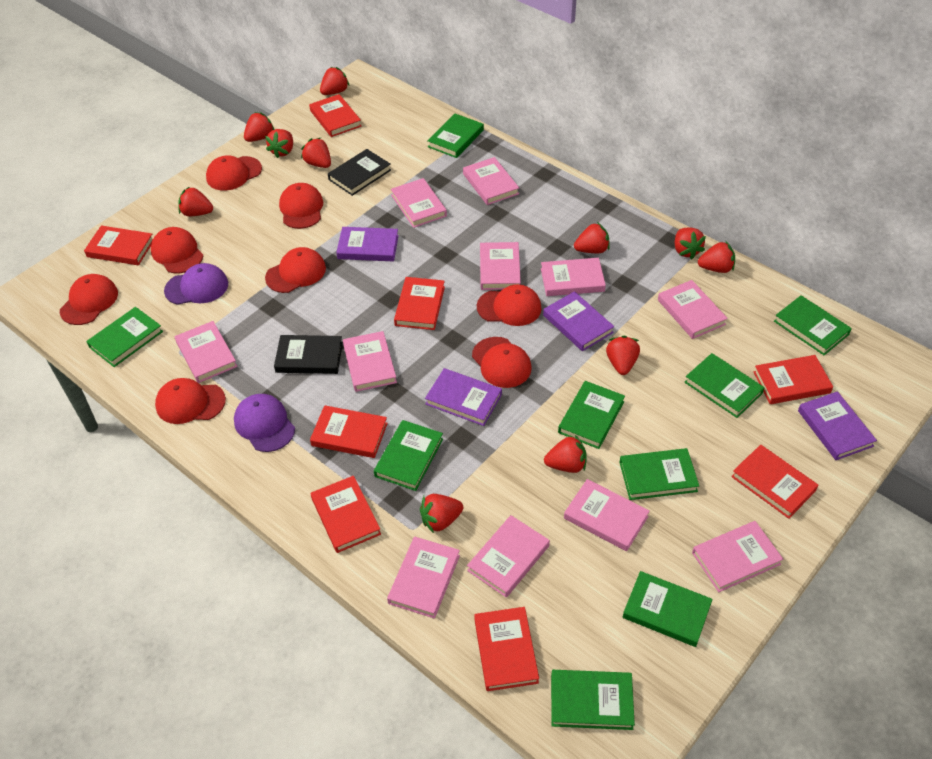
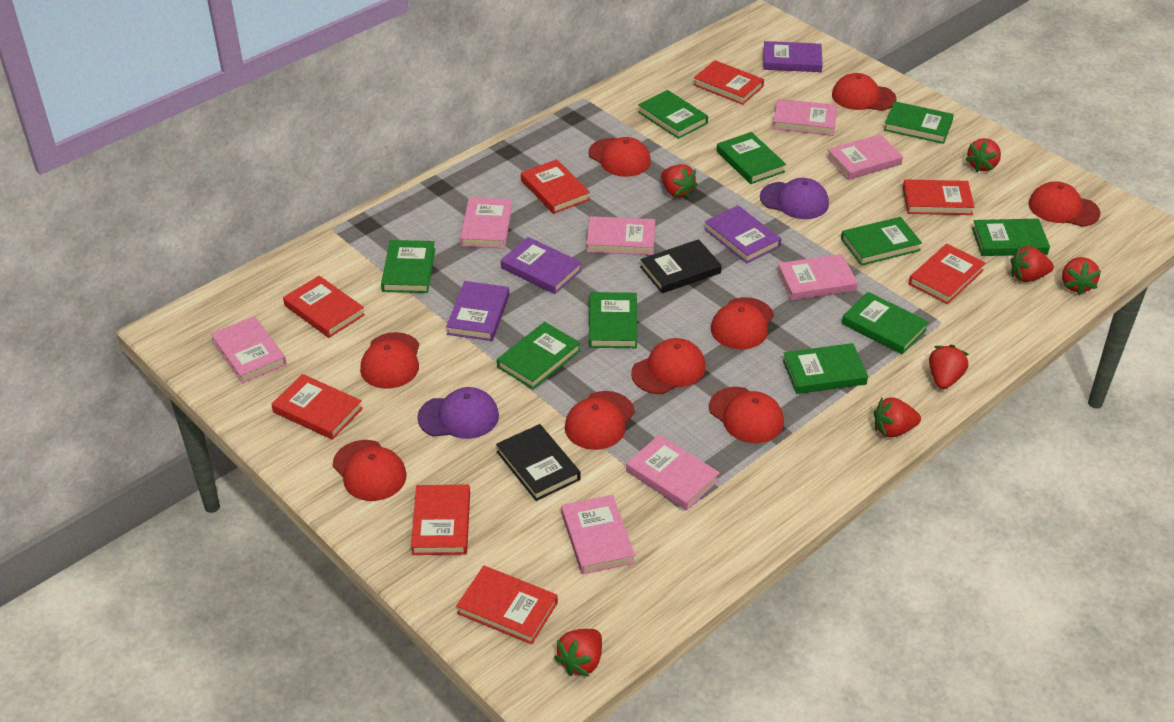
green book: 9 -> 10
pink book: 11 -> 8
red cap: 8 -> 9
red strawberry: 11 -> 7

